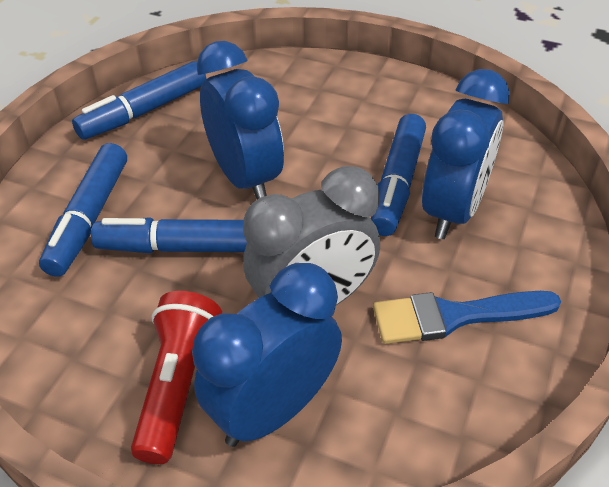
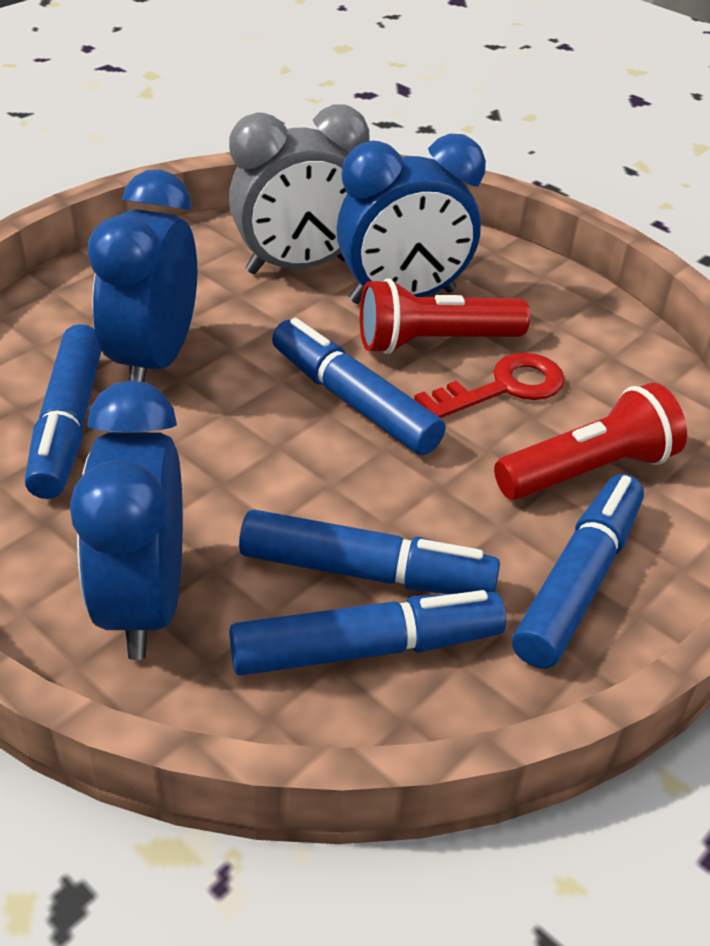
blue brush: 1 -> 0
blue marker: 4 -> 5
red flashlight: 1 -> 2
red key: 0 -> 1

